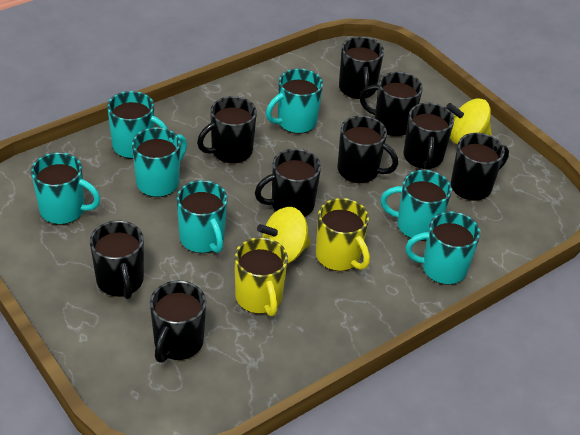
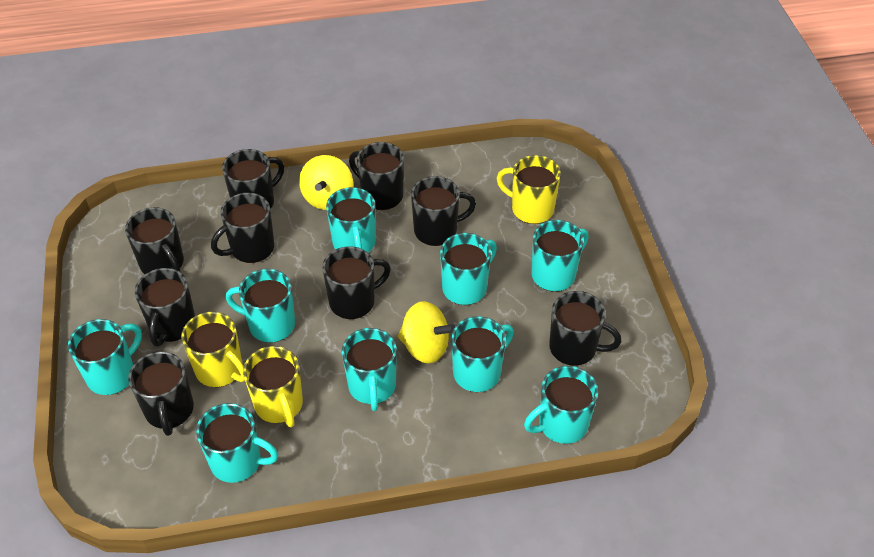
turquoise mug: 7 -> 9
yellow mug: 2 -> 3

